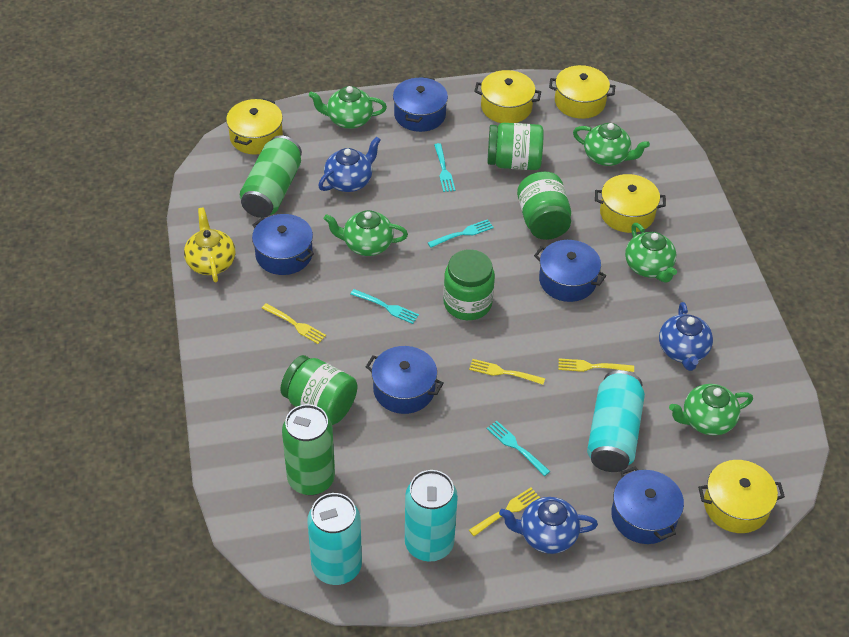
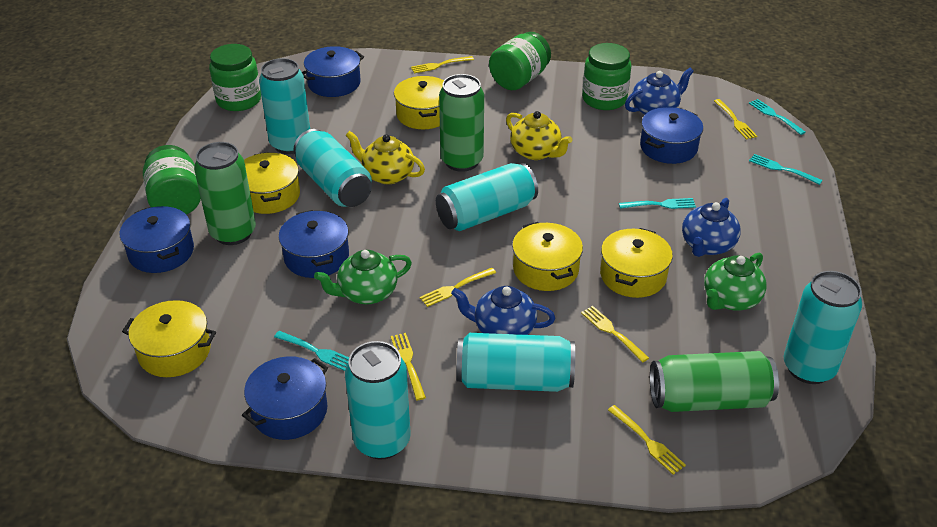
green can: 2 -> 3
green teapot: 5 -> 2
turquoise can: 3 -> 6
yellow fork: 4 -> 6
yellow teapot: 1 -> 2

